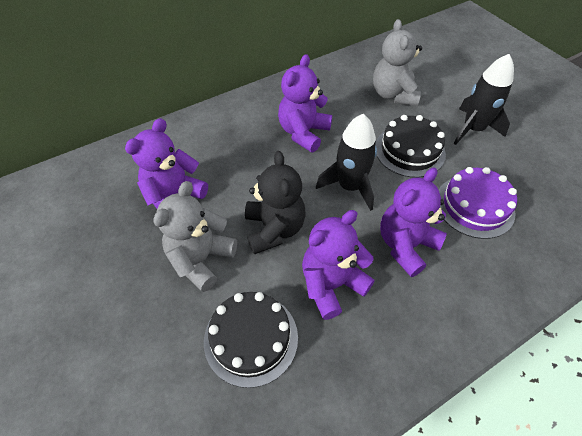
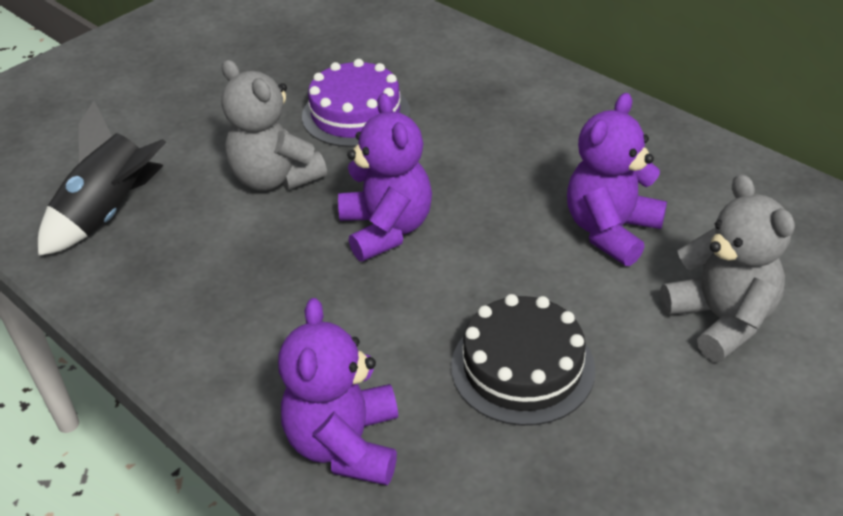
black cake: 2 -> 1
black rocket: 2 -> 1
black teddy bear: 1 -> 0
purple teddy bear: 4 -> 3

